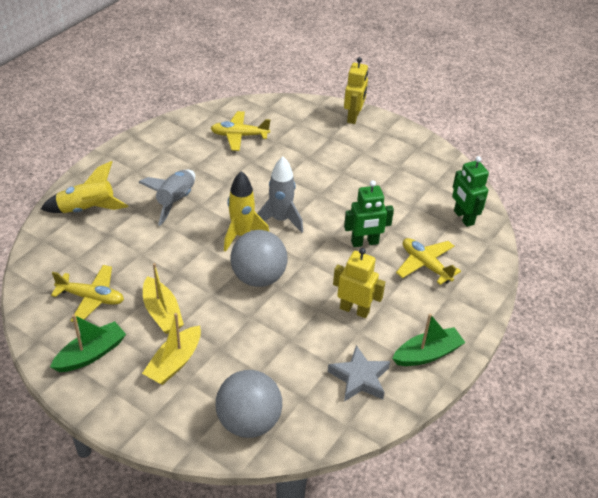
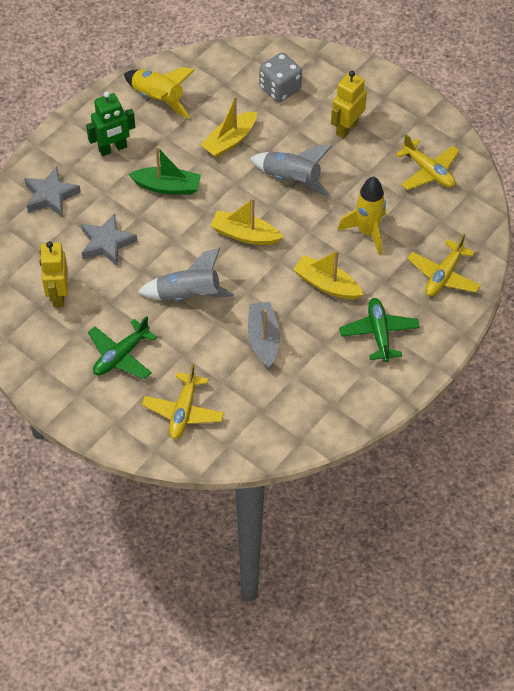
green boat: 2 -> 1
green plane: 0 -> 2
green robot: 2 -> 1
grey ball: 2 -> 0
grey boat: 0 -> 1
grey dice: 0 -> 1
grey star: 1 -> 2
yellow boat: 2 -> 3

